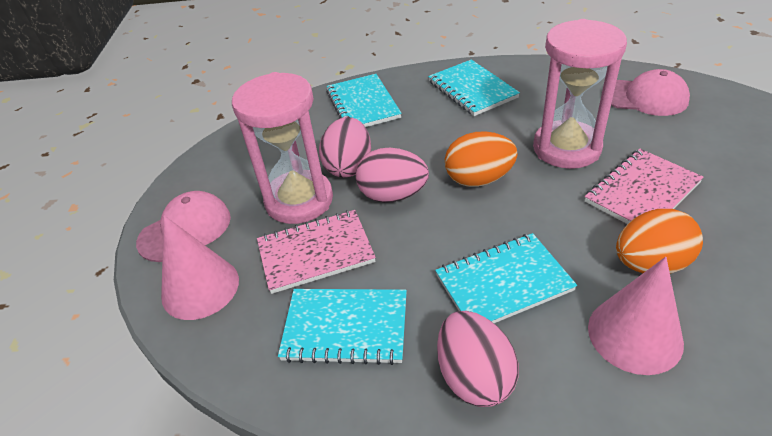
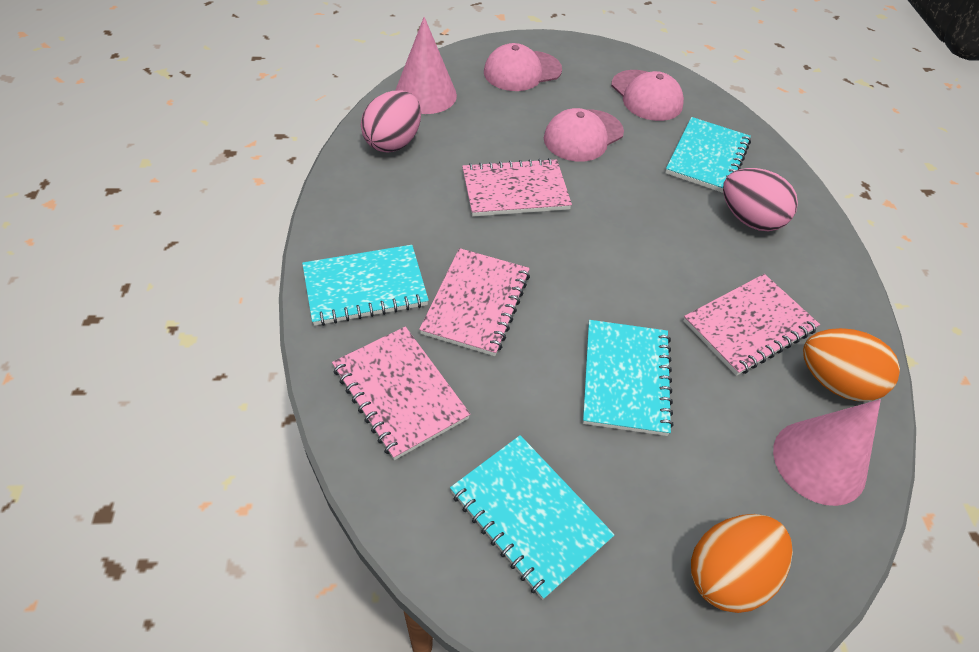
pink cap: 2 -> 3
pink egg: 3 -> 2
pink hourglass: 2 -> 0
pink notebook: 2 -> 4

